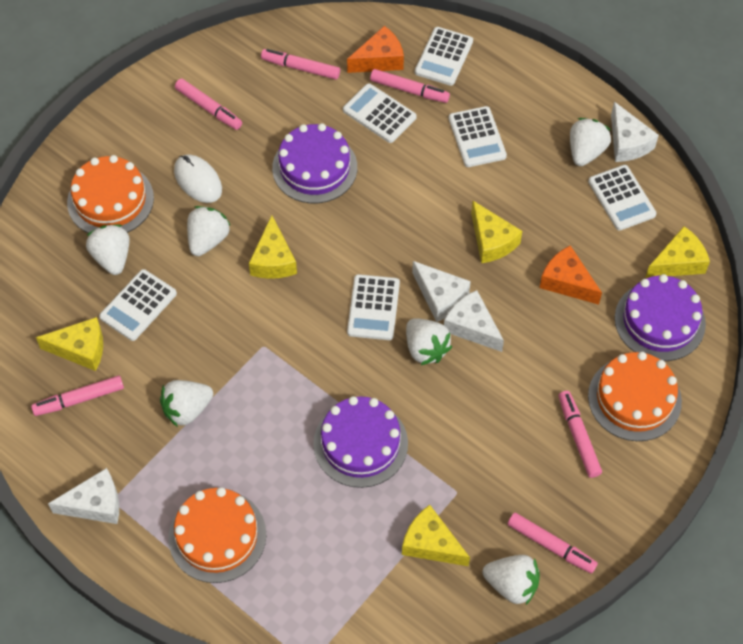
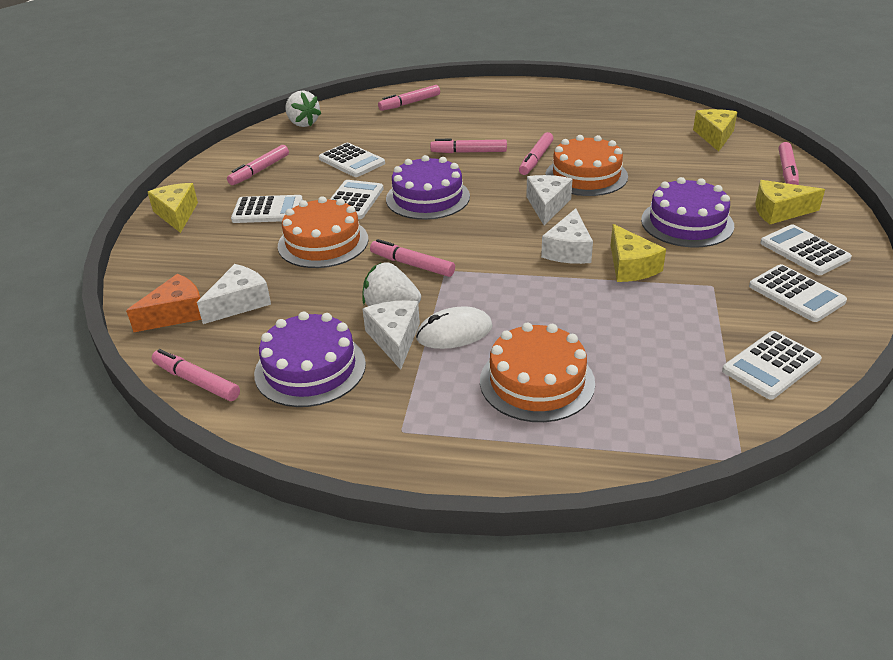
orange cheese: 2 -> 1
pink marker: 6 -> 7
white strawberry: 6 -> 2
yellow cheese: 5 -> 4

